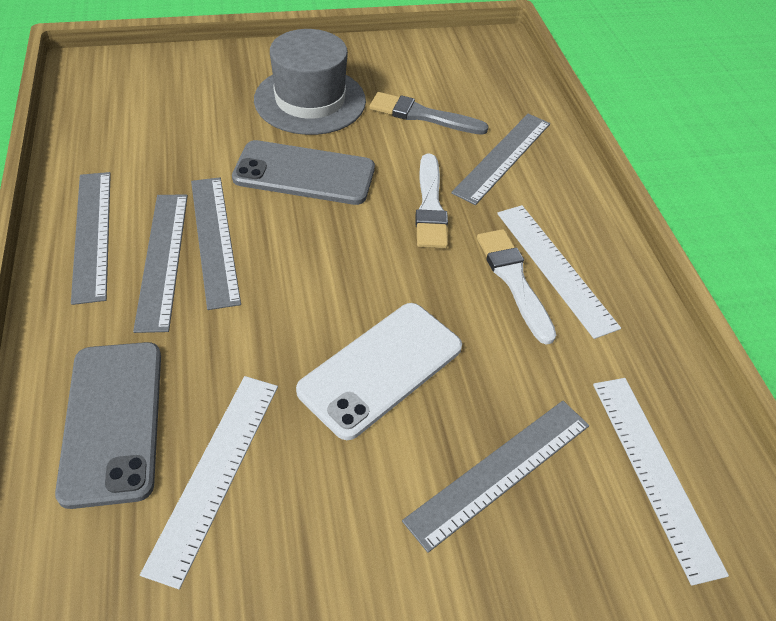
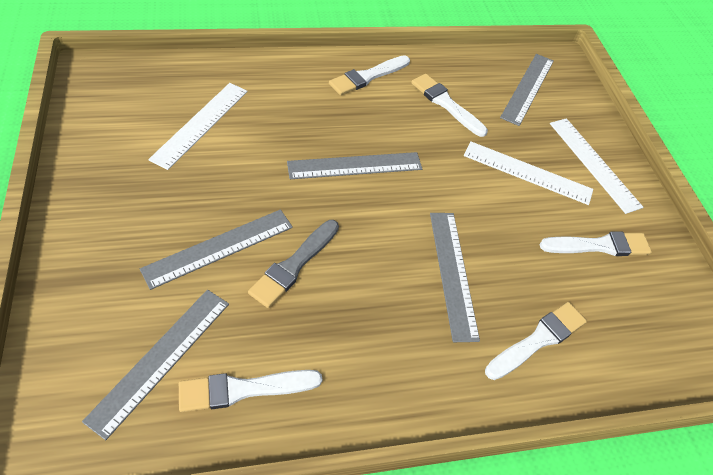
grey hat: 1 -> 0
grey phone: 2 -> 0
white brush: 2 -> 5
white phone: 1 -> 0

